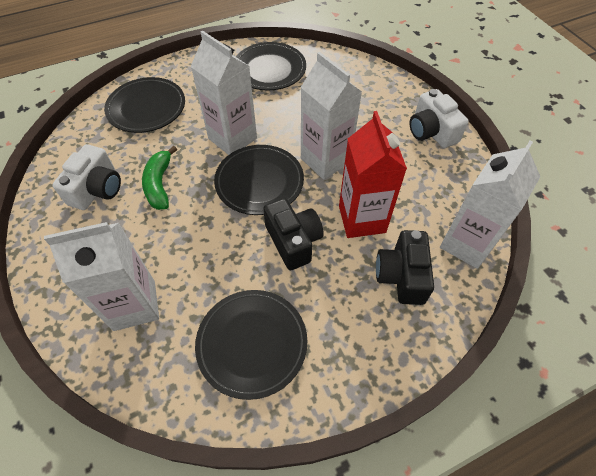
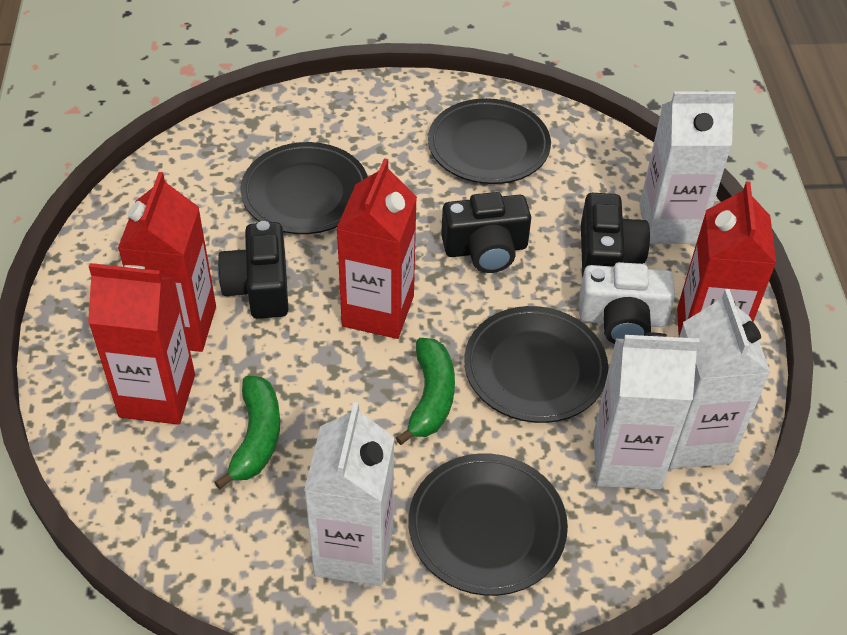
black camera: 2 -> 3
green banana: 1 -> 2
red carton: 1 -> 4
white camera: 2 -> 1

